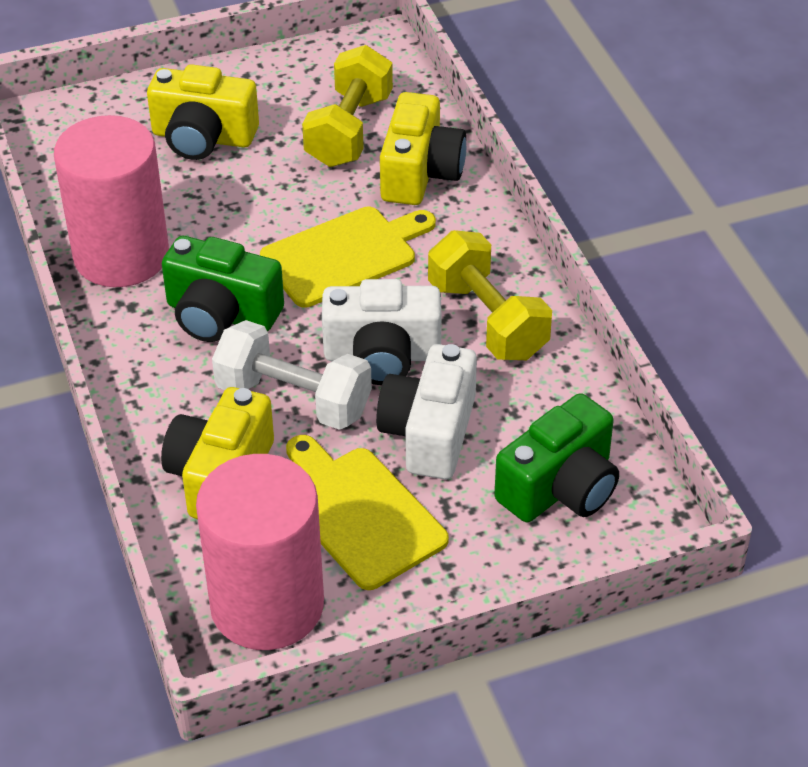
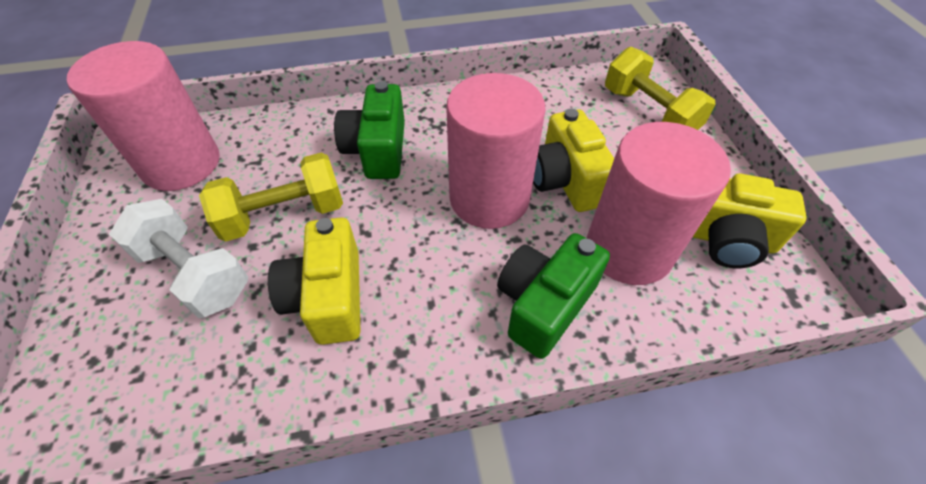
pink cylinder: 2 -> 3
white camera: 2 -> 0
yellow cutting board: 2 -> 0

